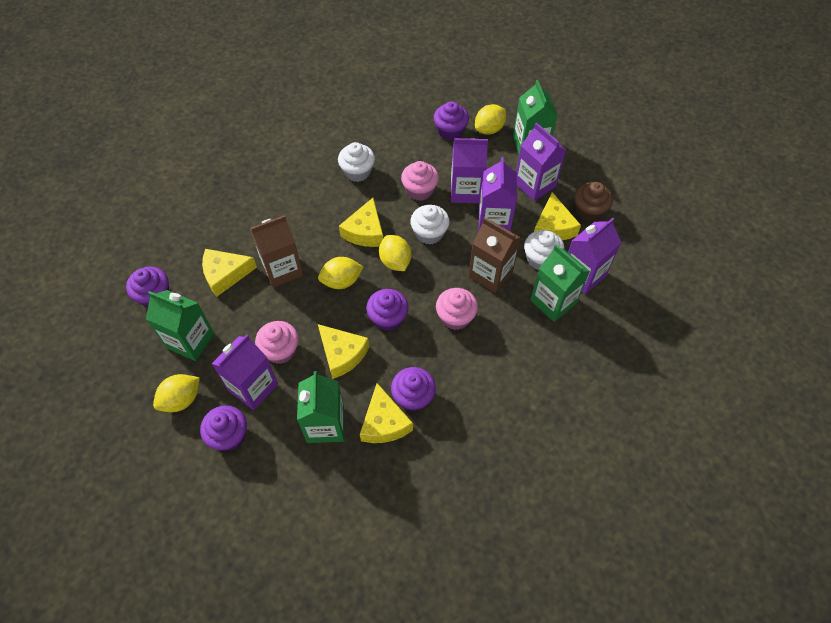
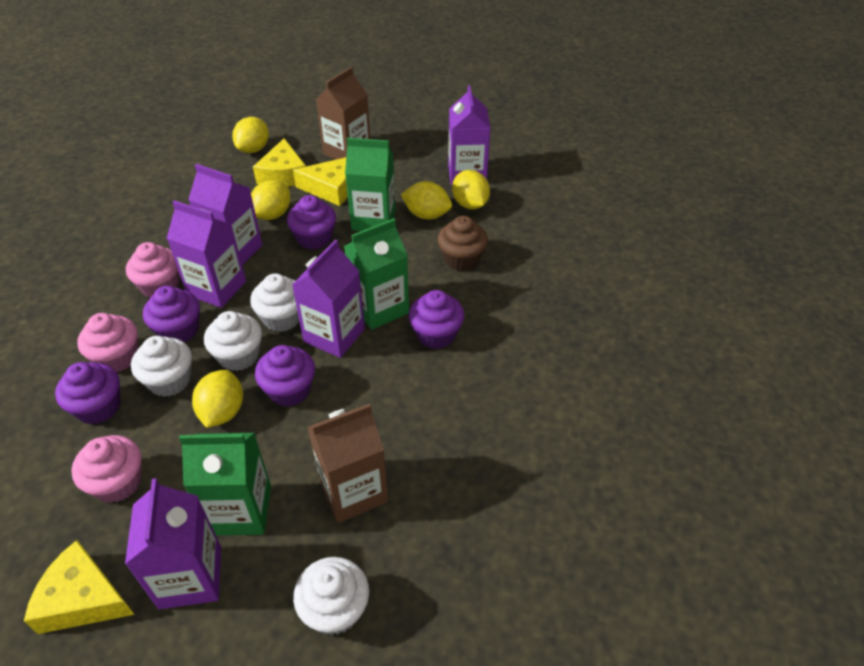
green carton: 4 -> 3
white cupcake: 3 -> 4
yellow cheese: 5 -> 3
yellow lemon: 4 -> 5

